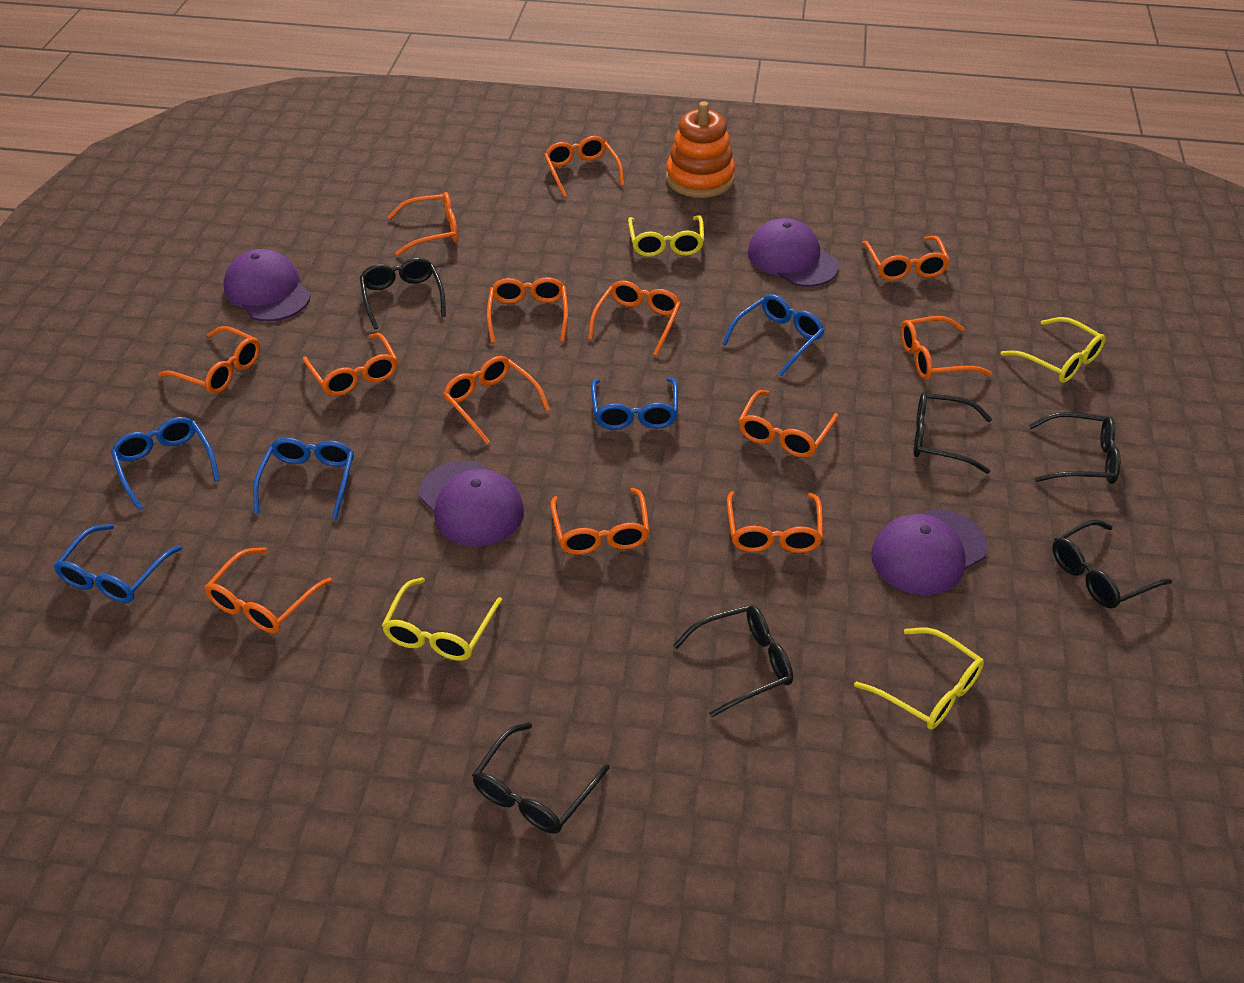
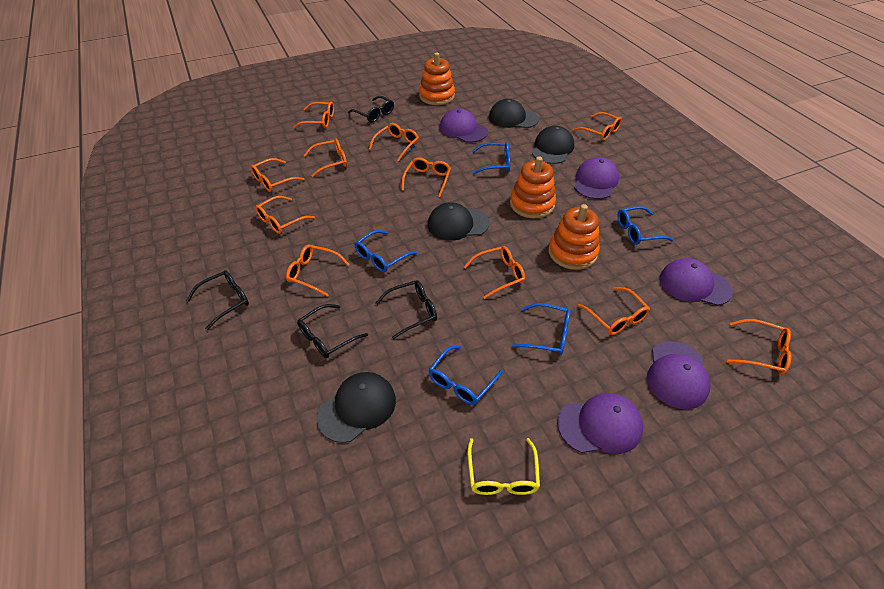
black cap: 0 -> 4
black glasses: 6 -> 4
orange glasses: 13 -> 11
orange stacking toy: 1 -> 3
purple cap: 4 -> 5
yellow glasses: 4 -> 1

